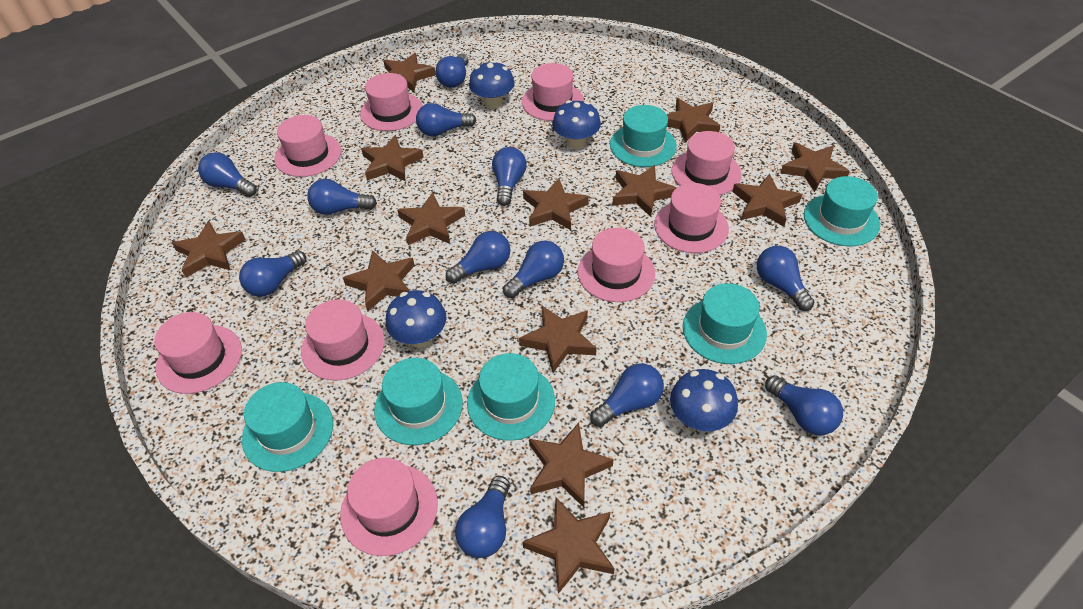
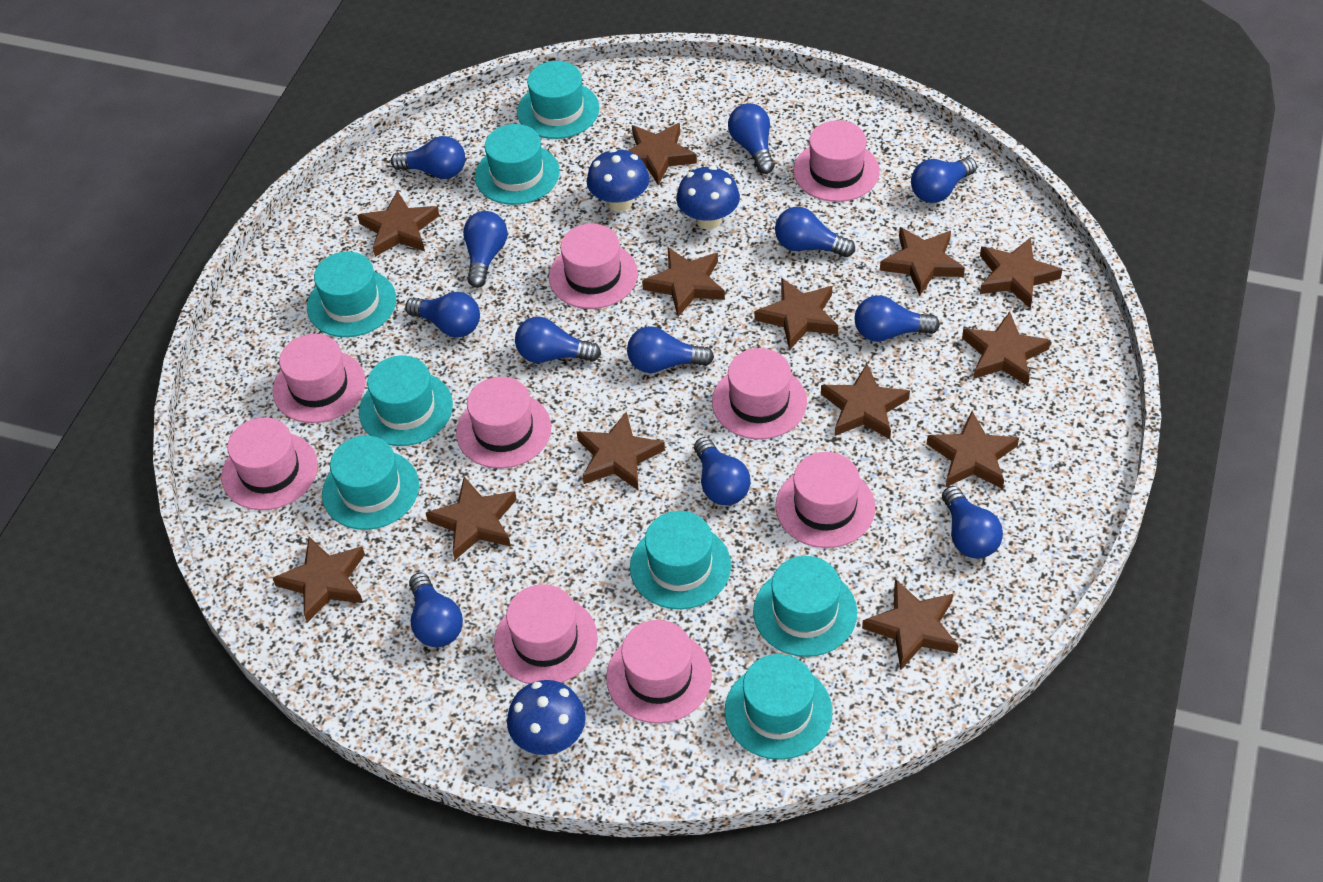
blue mushroom: 4 -> 3
turquoise hat: 6 -> 8

